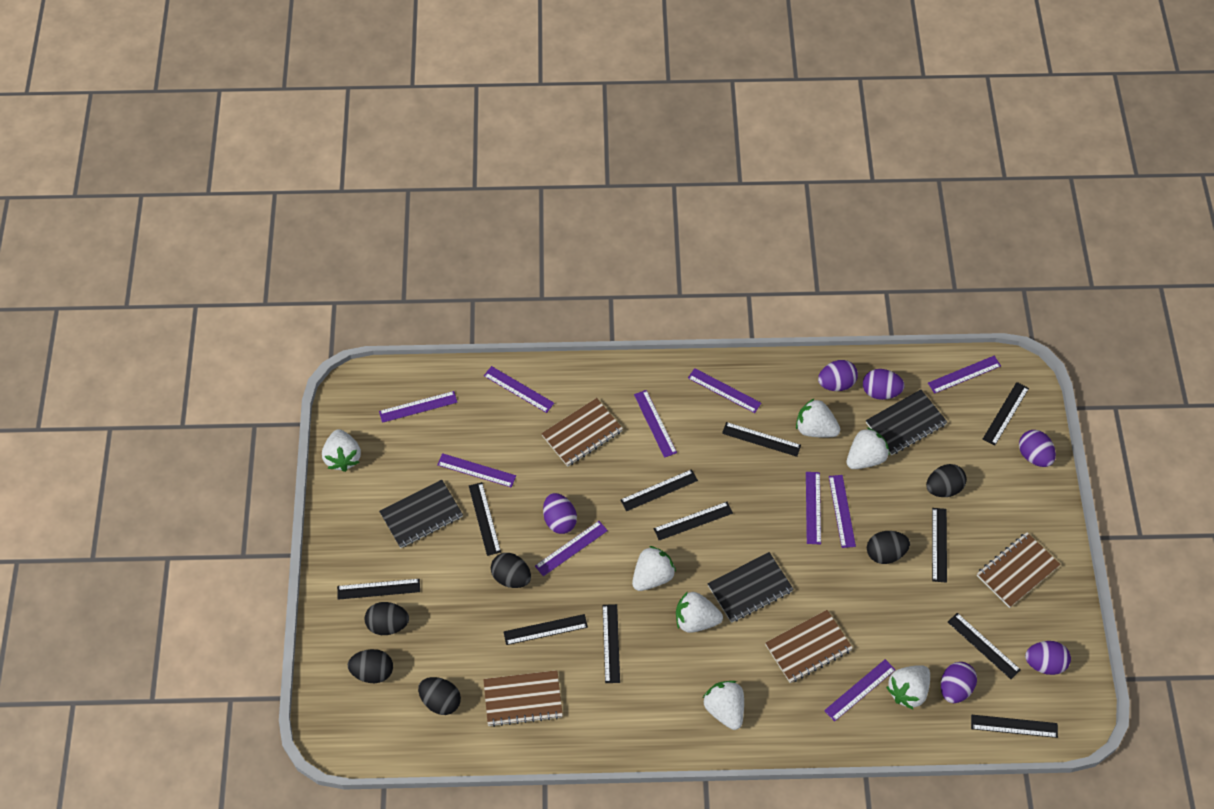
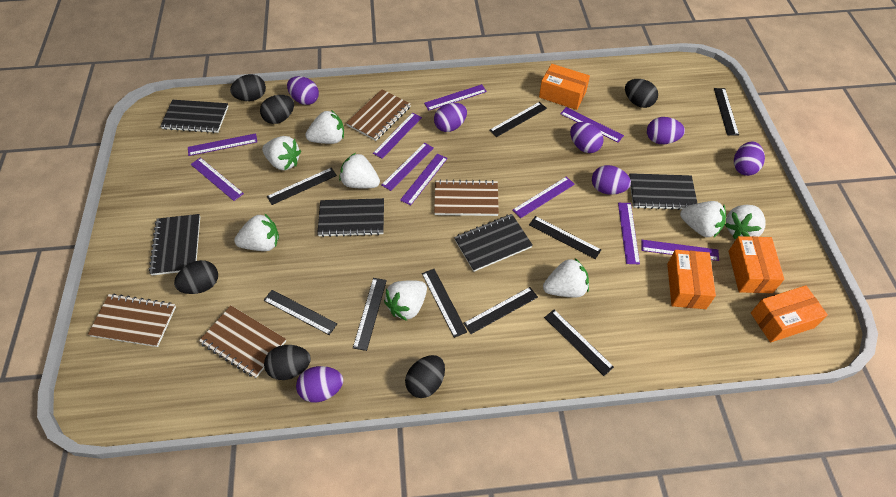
black notebook: 3 -> 5
black ruler: 11 -> 9
orange box: 0 -> 4
purple egg: 6 -> 7
white strawberry: 7 -> 8

